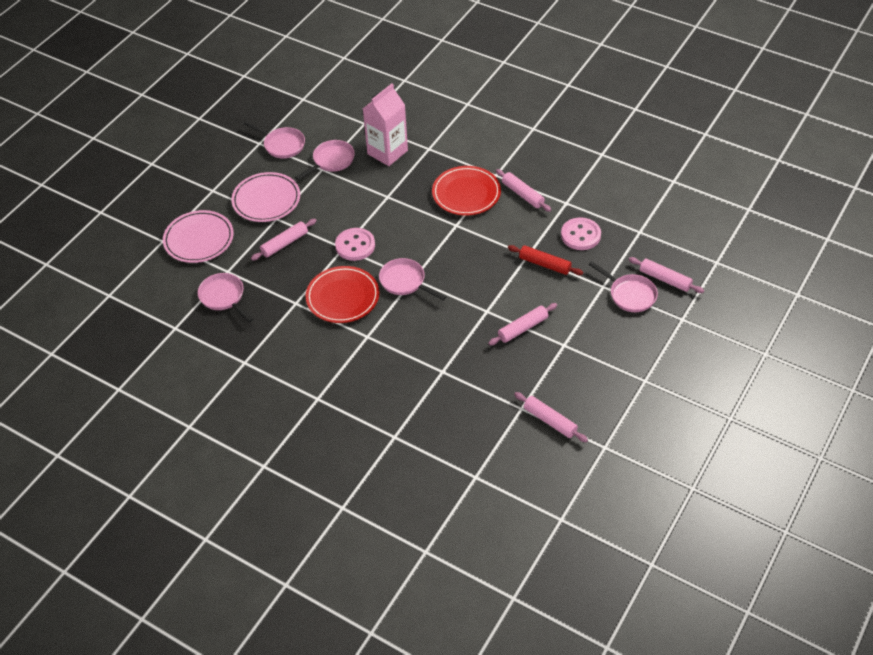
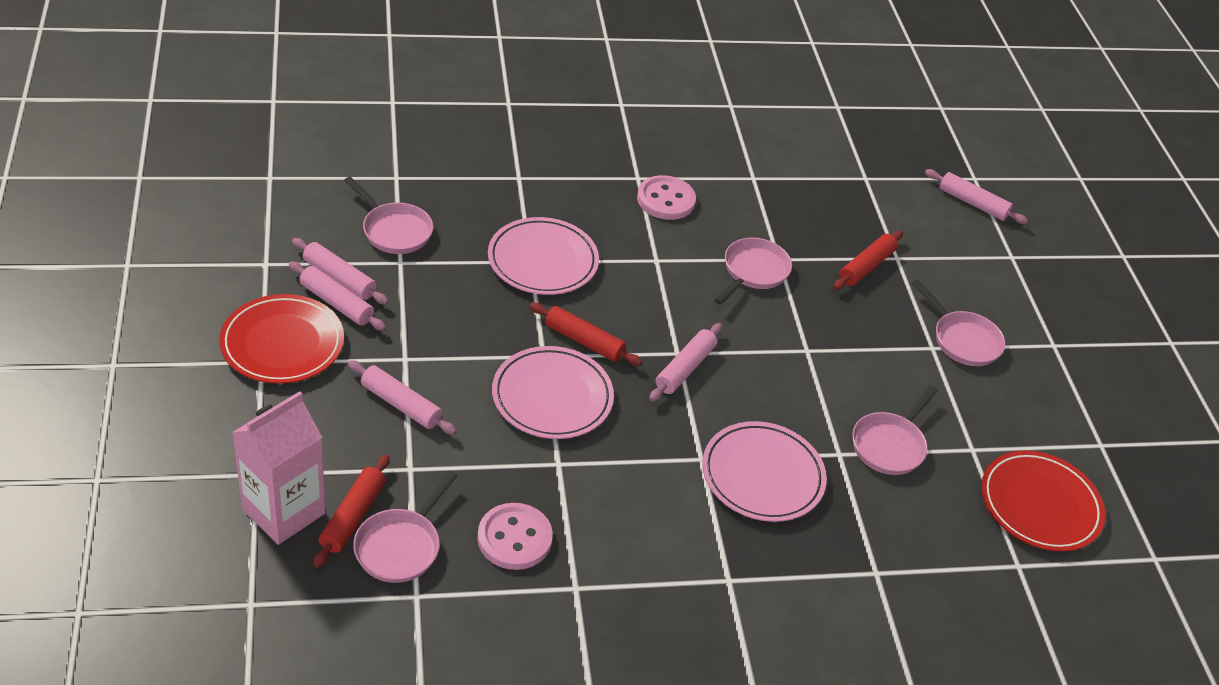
pink plate: 2 -> 3
red rolling pin: 1 -> 3

